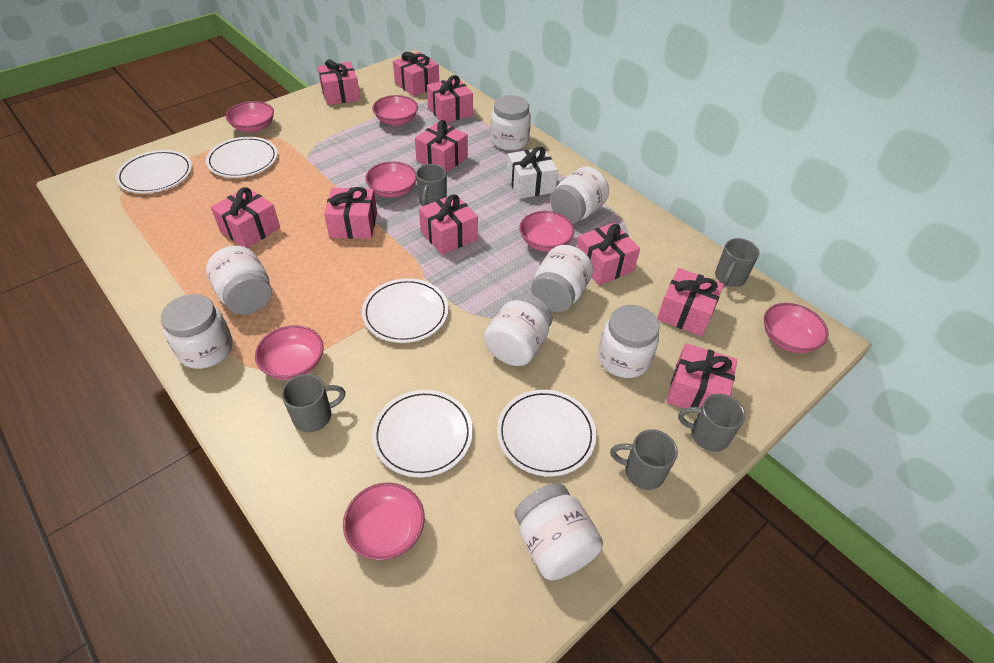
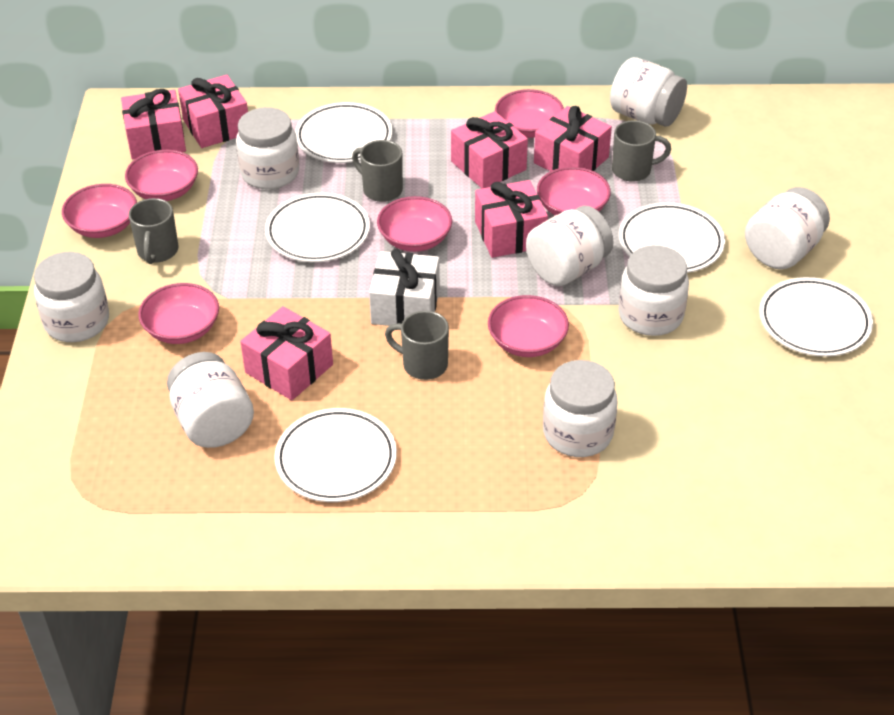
grey mug: 5 -> 4
pink gift: 10 -> 6

